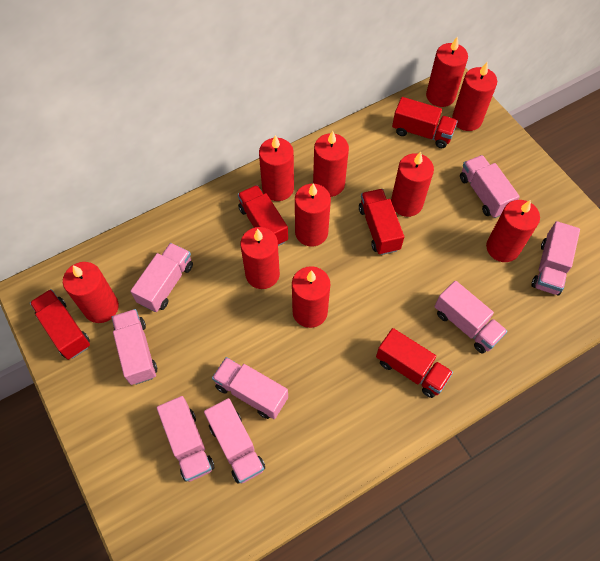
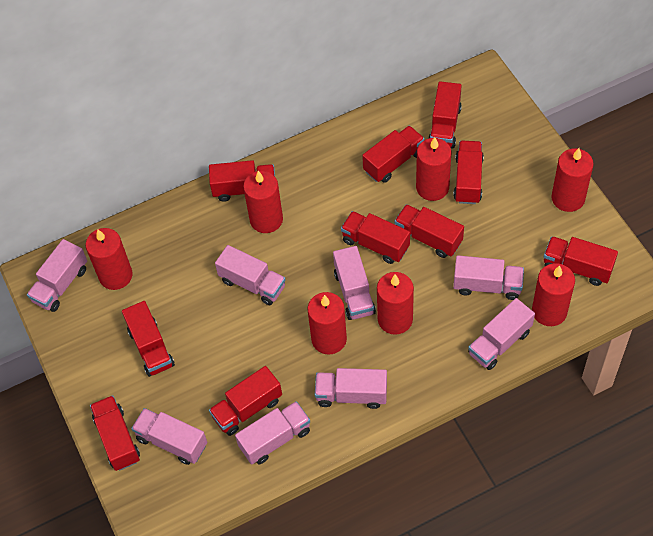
red candle: 10 -> 7
red truck: 5 -> 10

